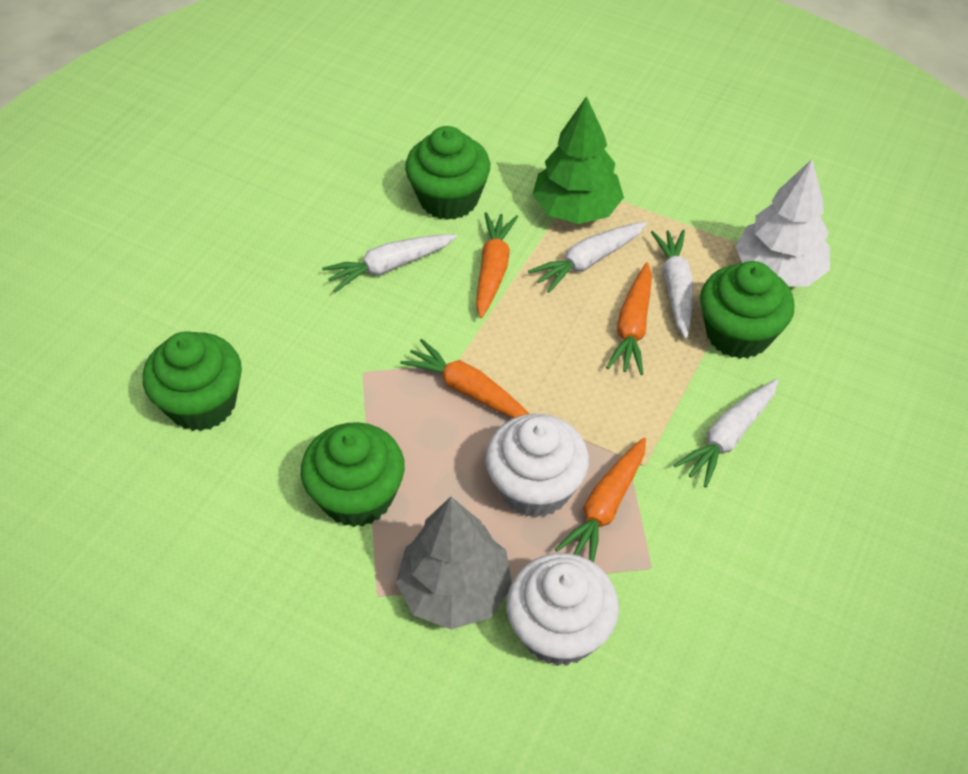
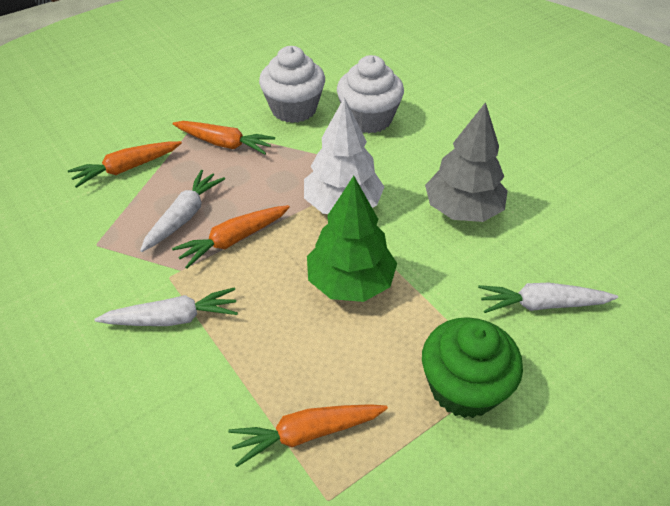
green cupcake: 4 -> 1
white carrot: 4 -> 3

